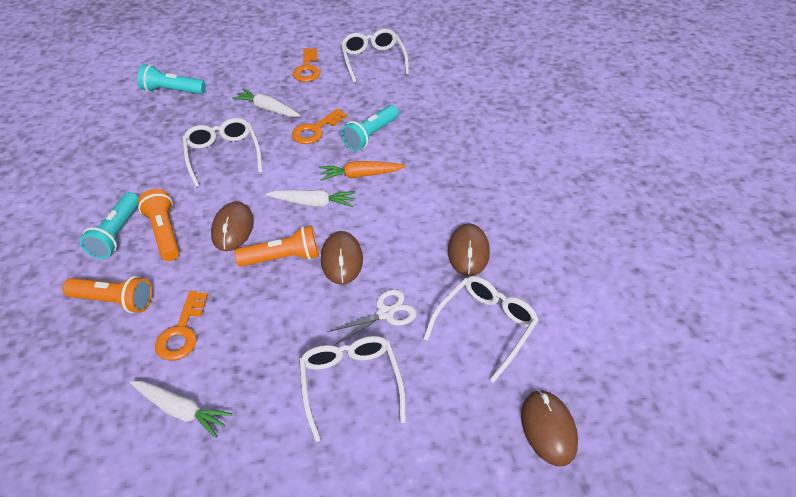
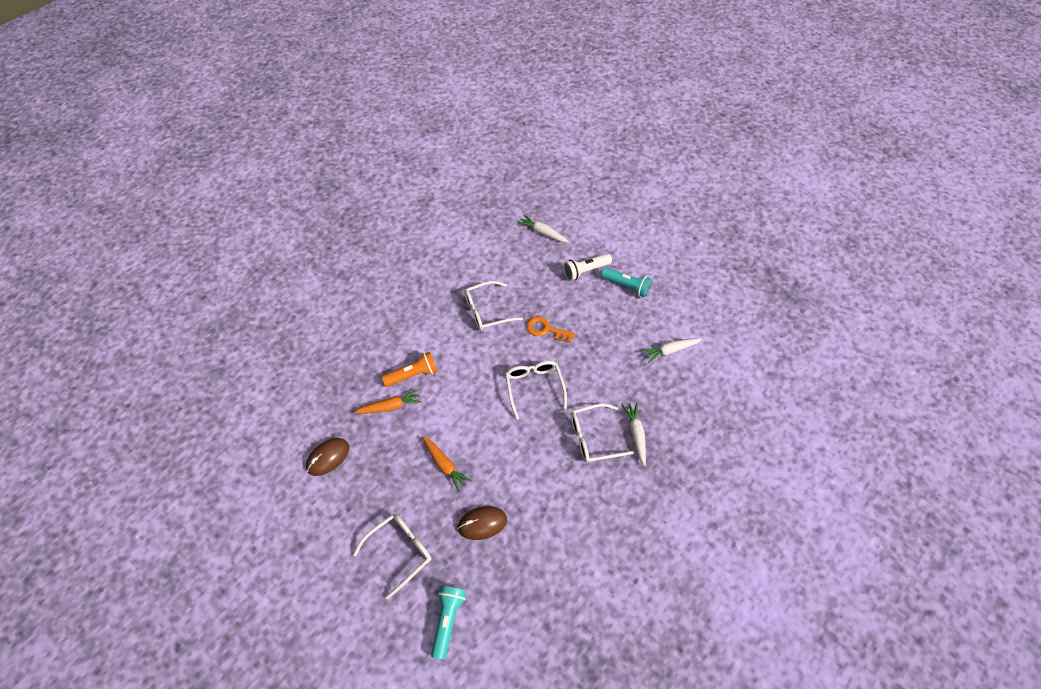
brown mouse: 4 -> 2
orange carrot: 1 -> 2
orange flashlight: 3 -> 1
orange key: 3 -> 1
turquoise flashlight: 3 -> 2
white flashlight: 0 -> 1
white scissors: 1 -> 0

